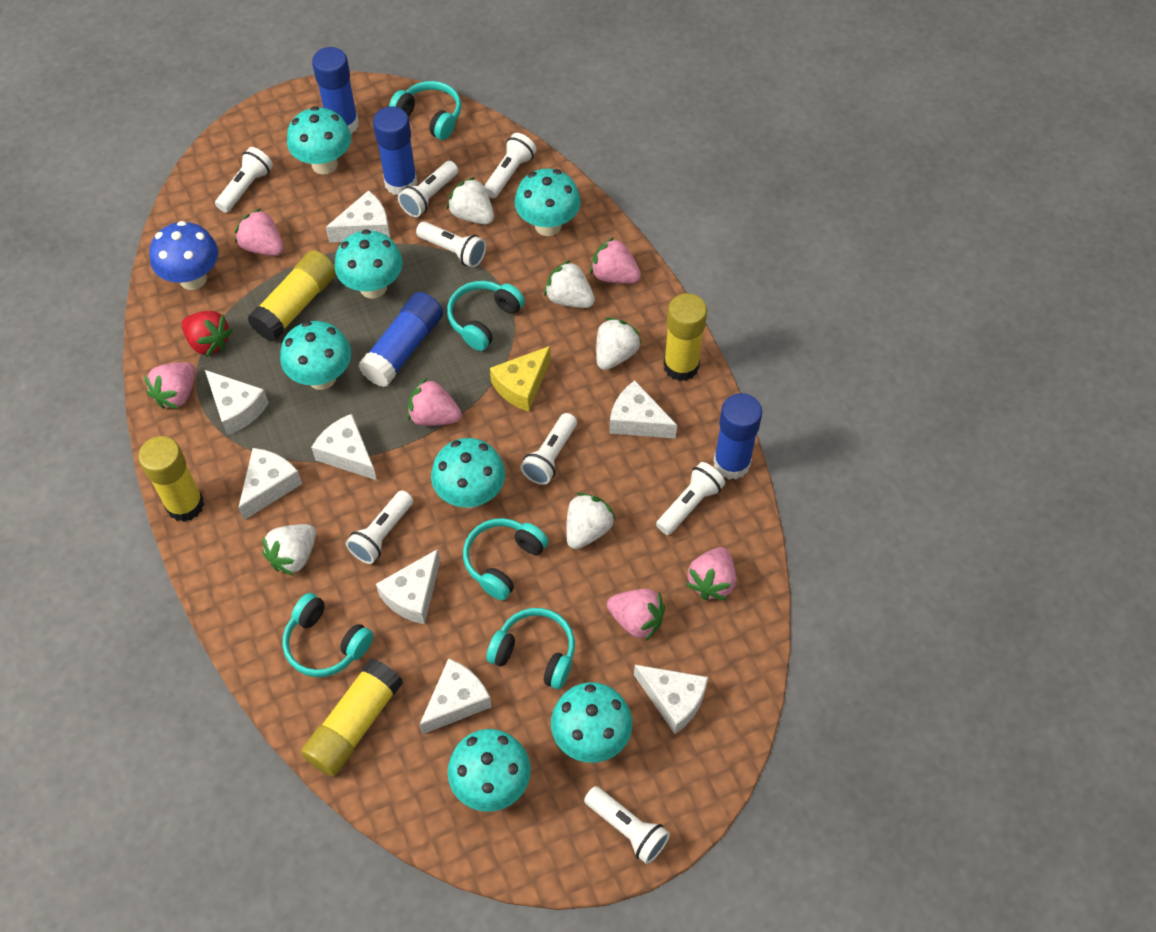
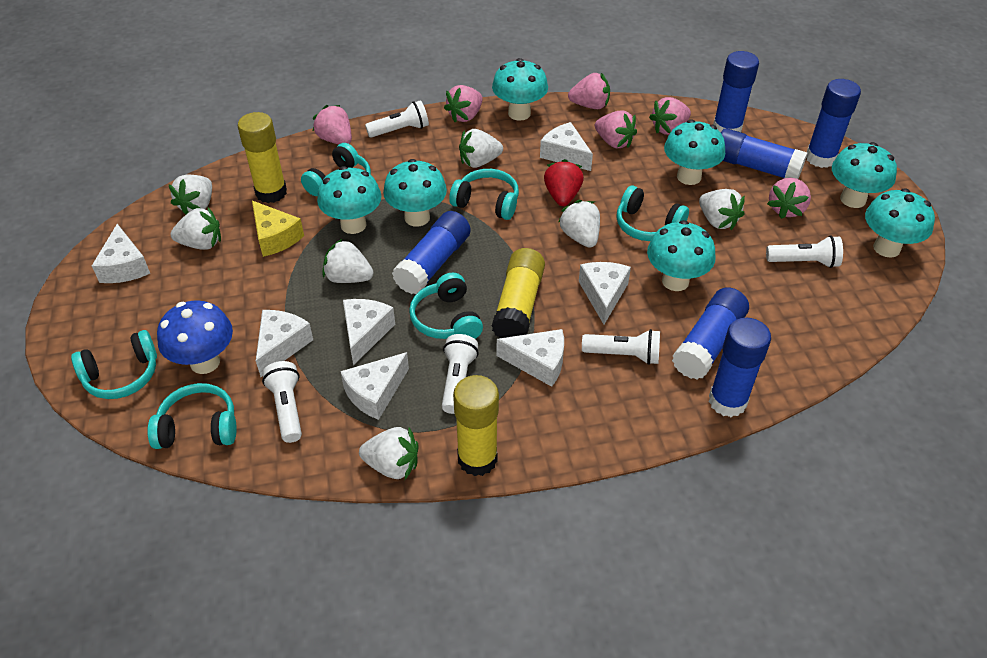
blue glue stick: 4 -> 6
turquoise headphones: 5 -> 6
white cheese: 8 -> 7
white flashlight: 8 -> 5
white strawberry: 5 -> 7
yellow glue stick: 4 -> 3

